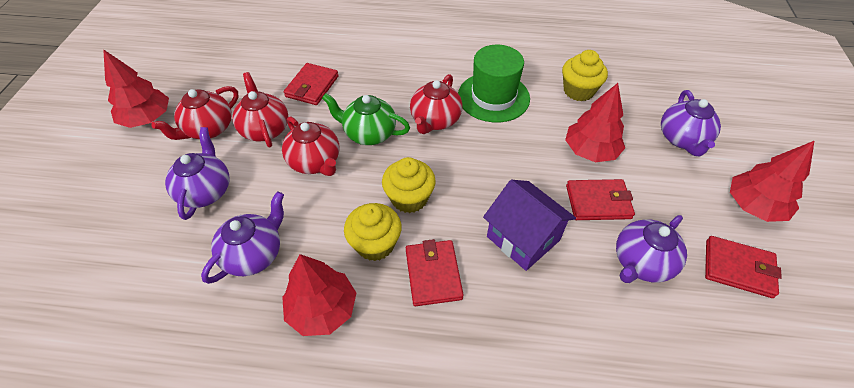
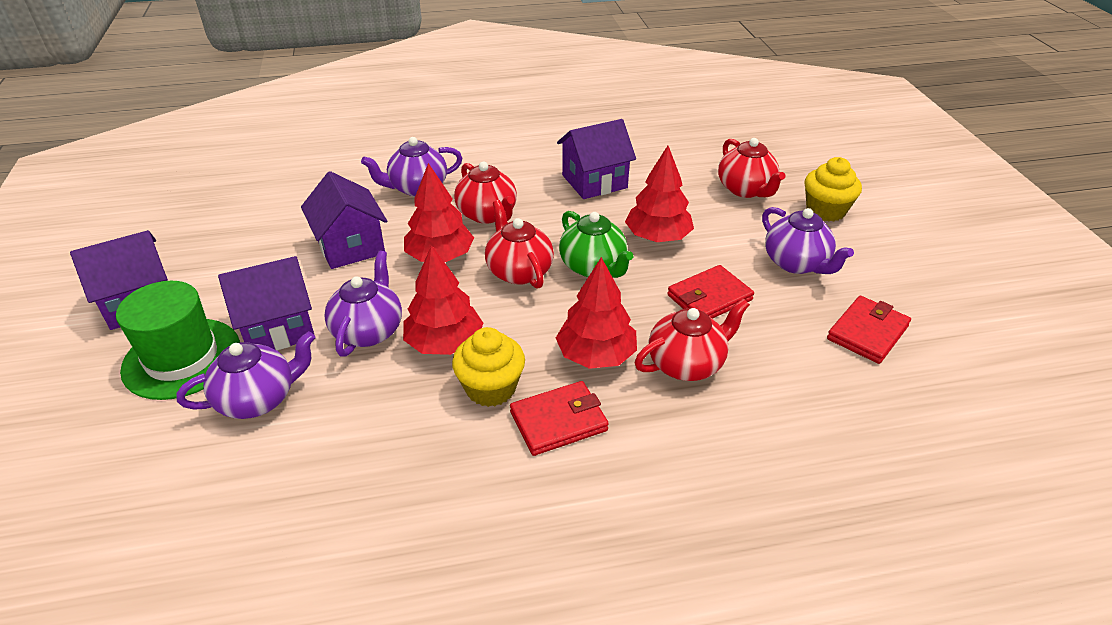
purple house: 1 -> 4
red wallet: 4 -> 3
yellow cupcake: 3 -> 2

